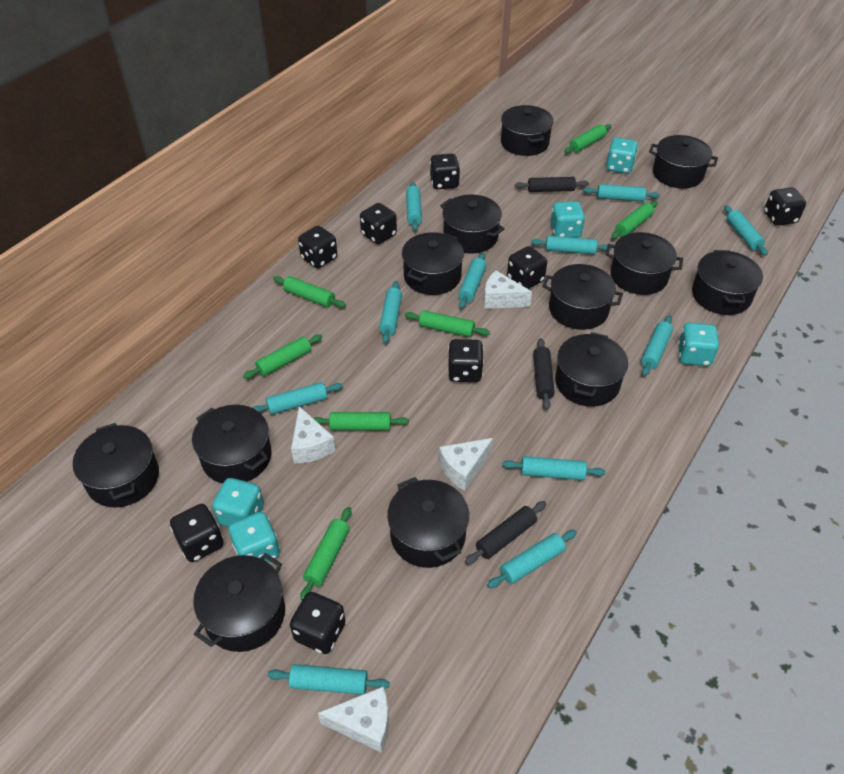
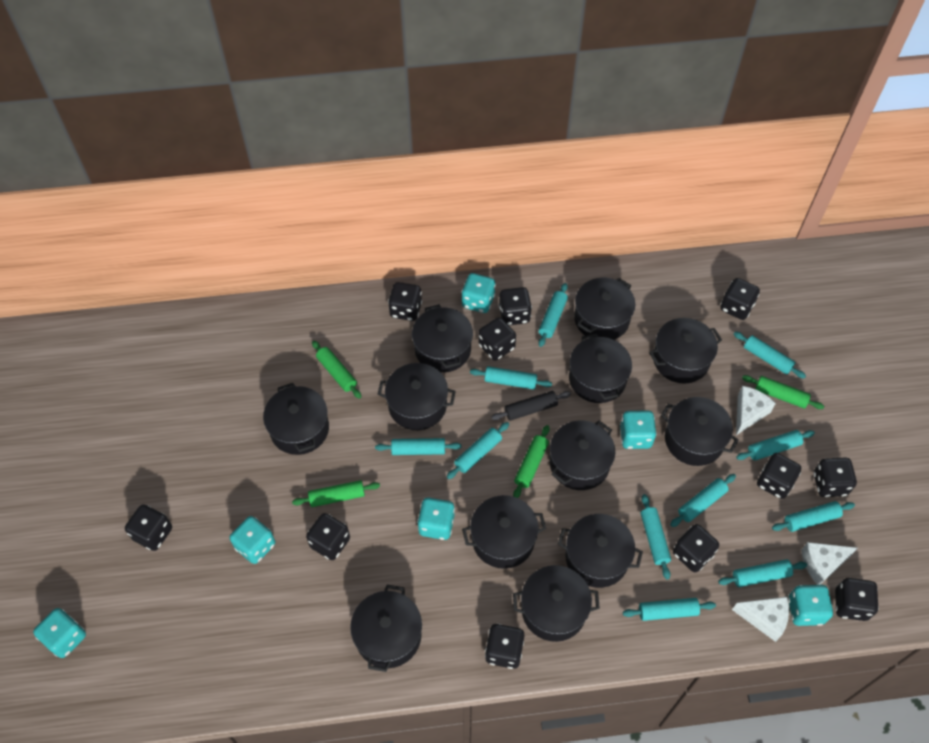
black dice: 8 -> 11
black rolling pin: 3 -> 1
green rolling pin: 7 -> 4
turquoise dice: 5 -> 6
white cheese: 4 -> 3

